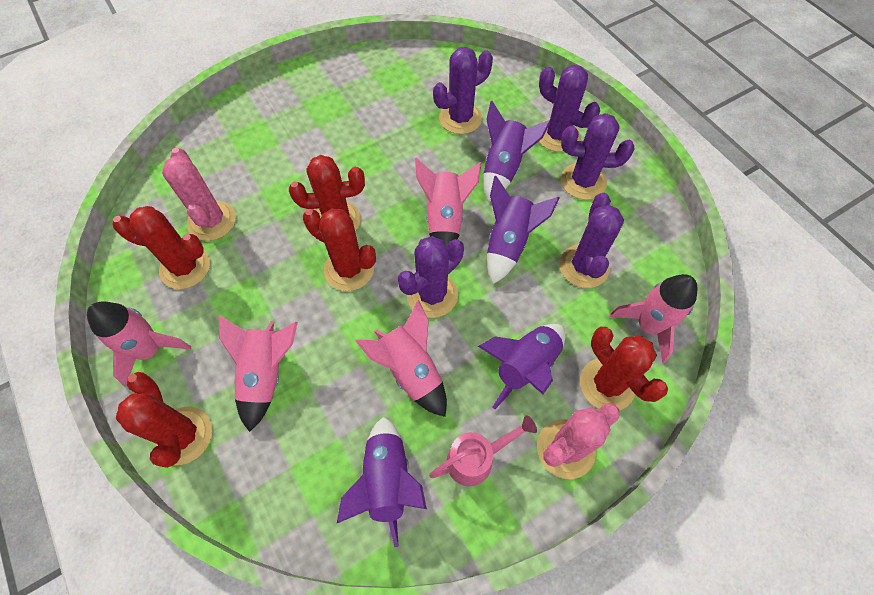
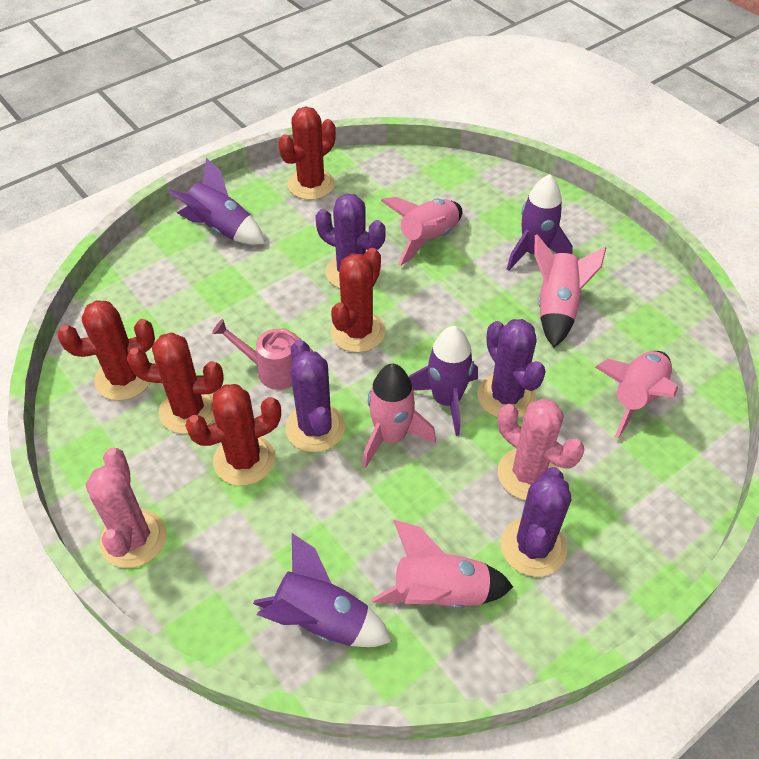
purple cactus: 5 -> 4

